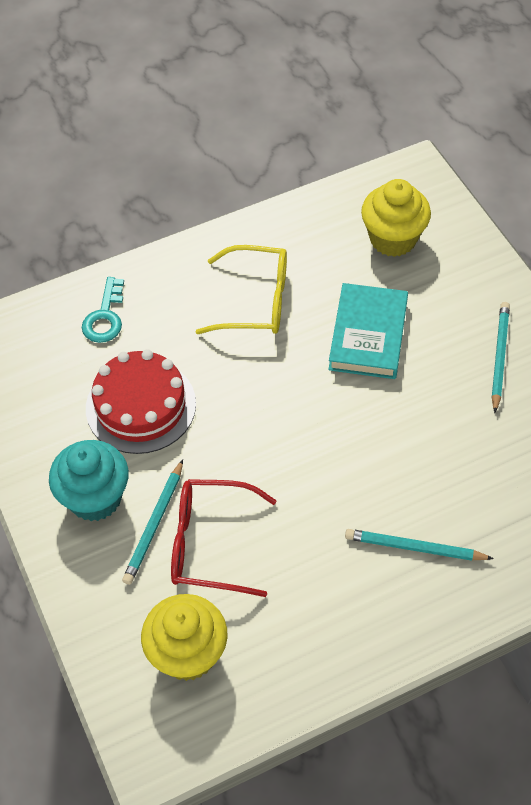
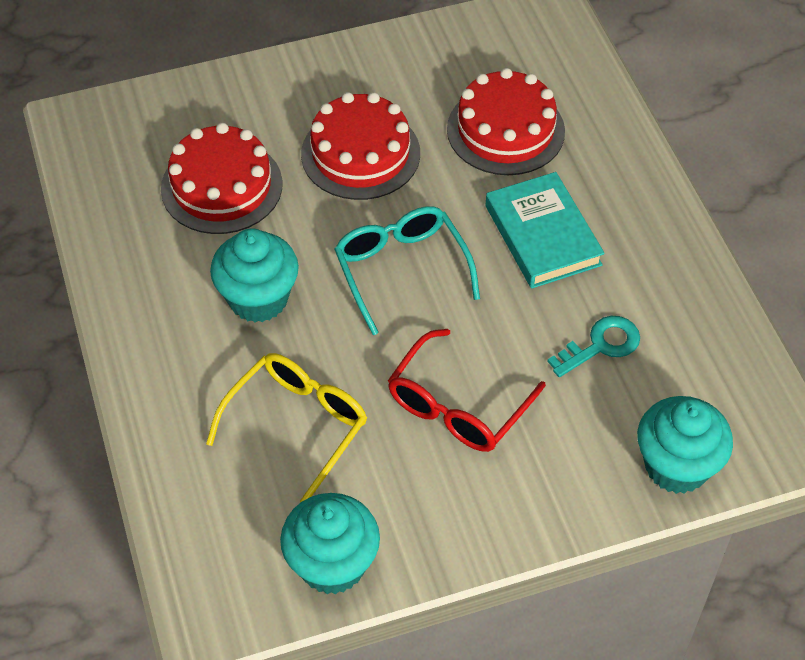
red cake: 1 -> 3
turquoise cupcake: 1 -> 3
turquoise glasses: 0 -> 1
turquoise pencil: 3 -> 0
yellow cupcake: 2 -> 0

